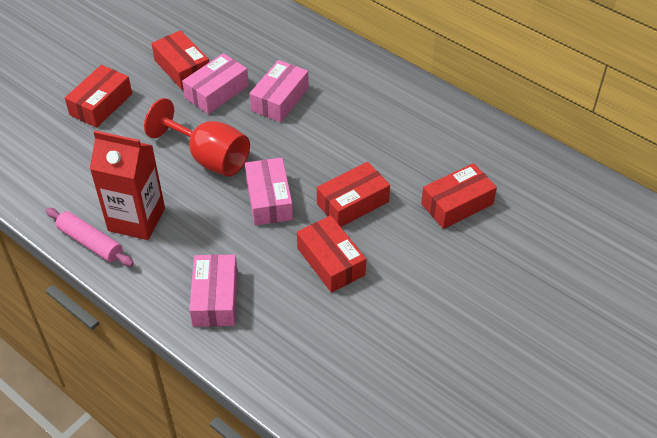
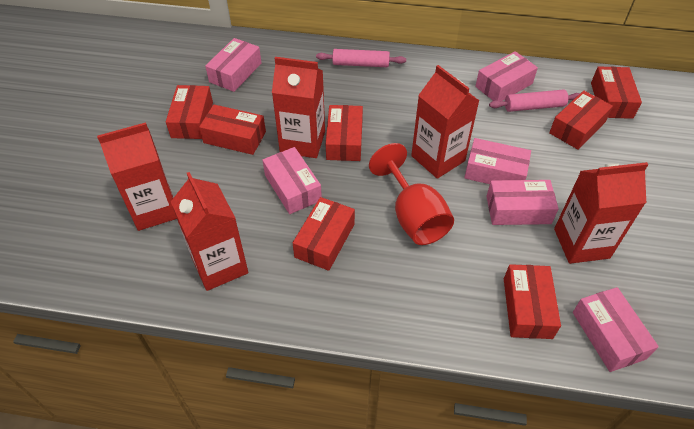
pink box: 4 -> 6
pink rolling pin: 1 -> 2
red box: 5 -> 7
red carton: 1 -> 5

